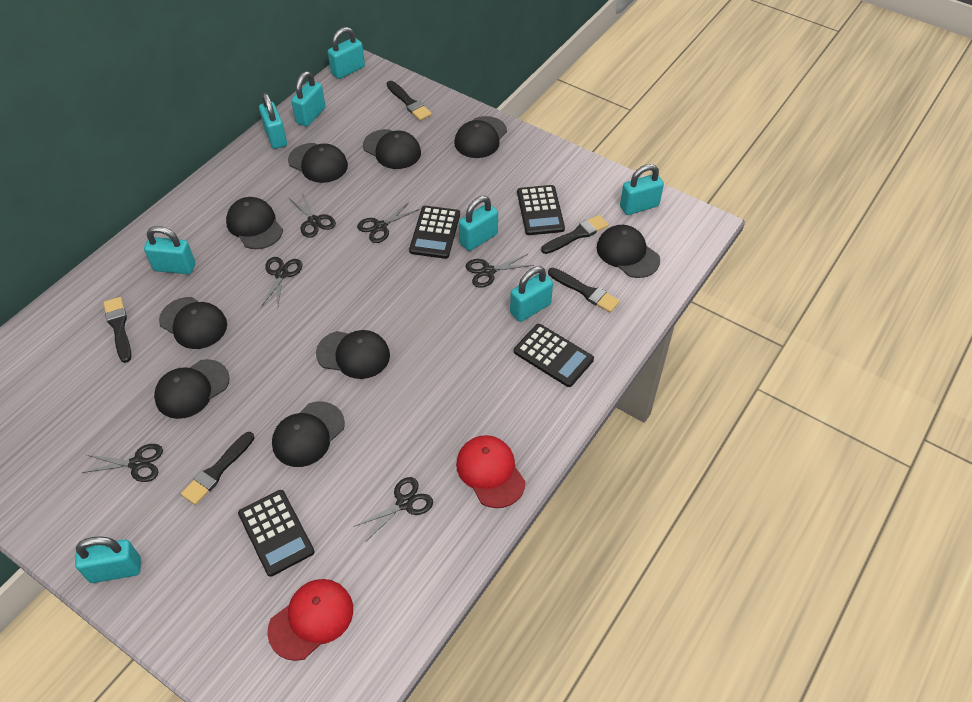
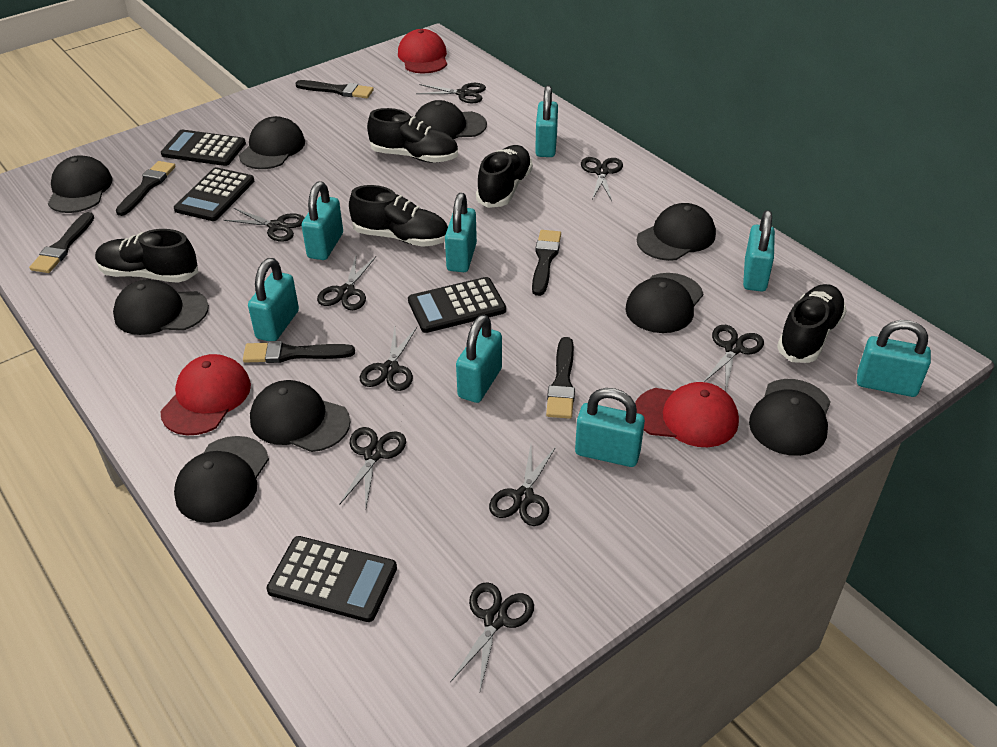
black brush: 5 -> 6
black scissors: 6 -> 9
black shoe: 0 -> 5
red cap: 2 -> 3

